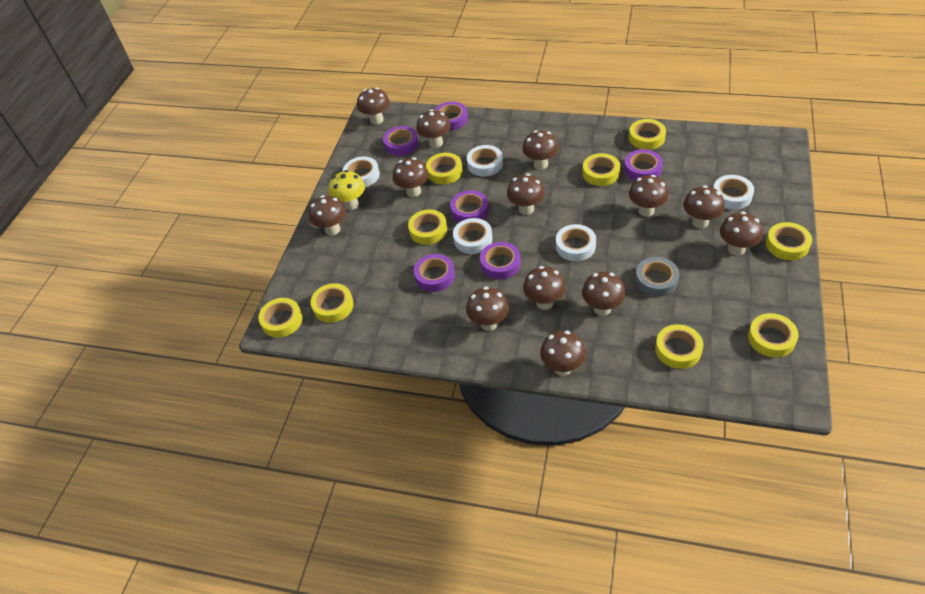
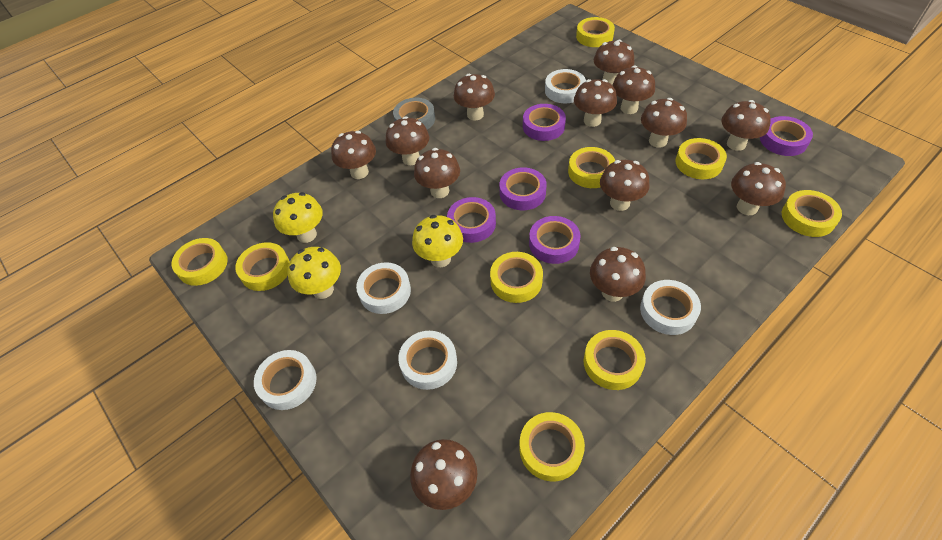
purple tape: 6 -> 5
yellow mushroom: 1 -> 3

